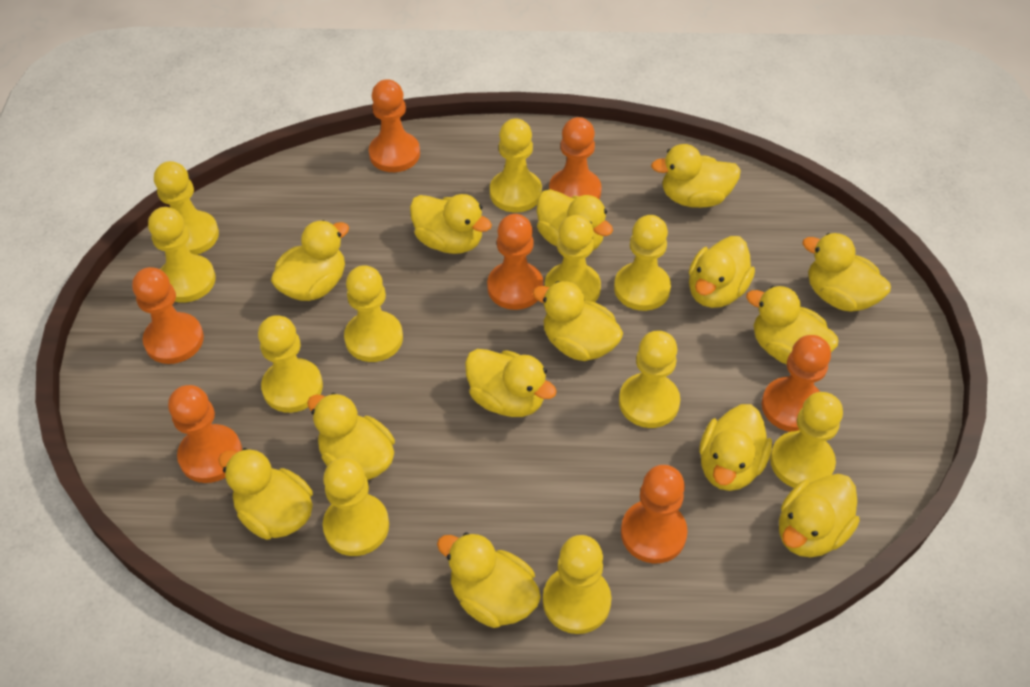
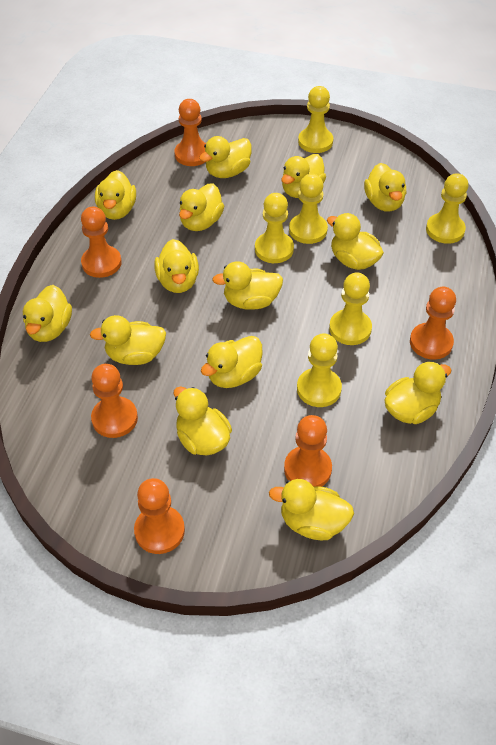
orange pawn: 7 -> 6
yellow pawn: 11 -> 6

